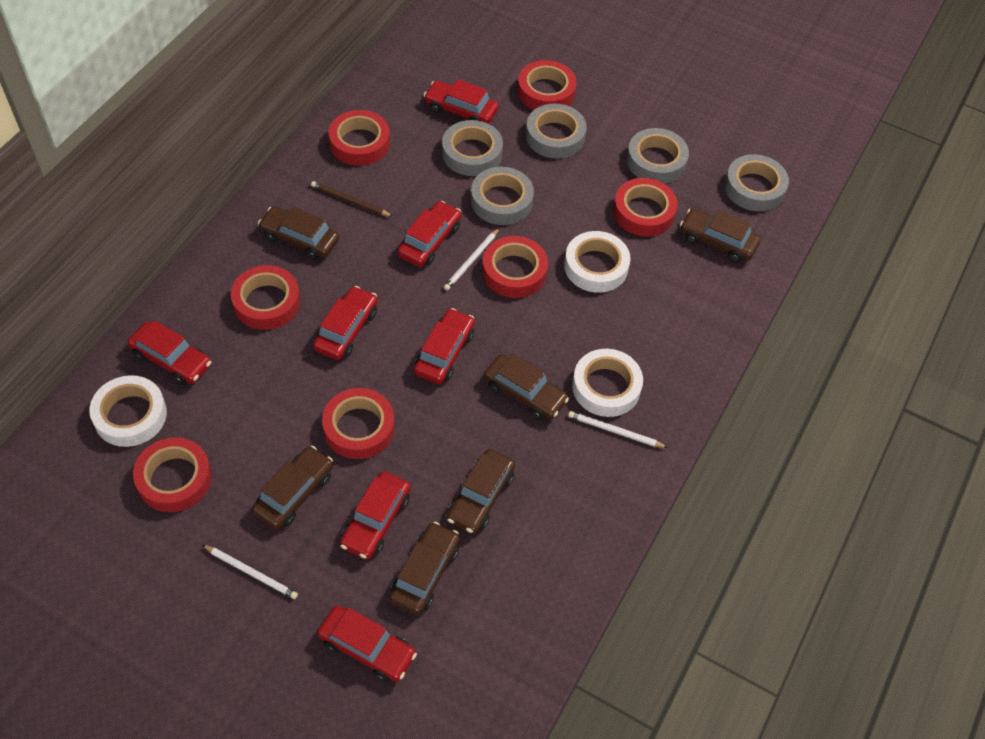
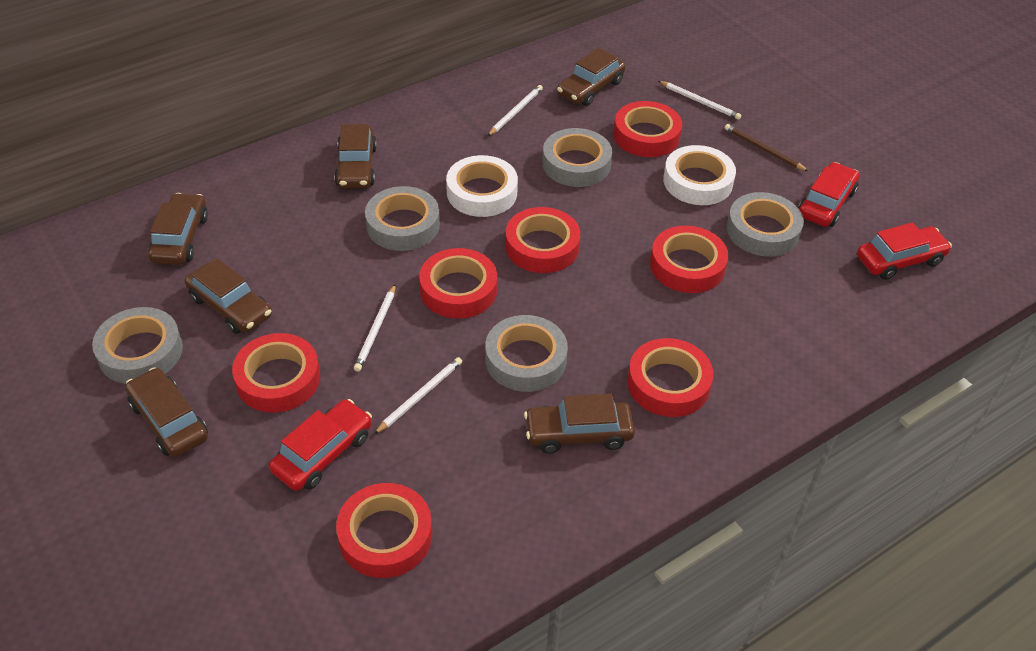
red car: 7 -> 3
white pencil: 3 -> 4
white tape: 3 -> 2

